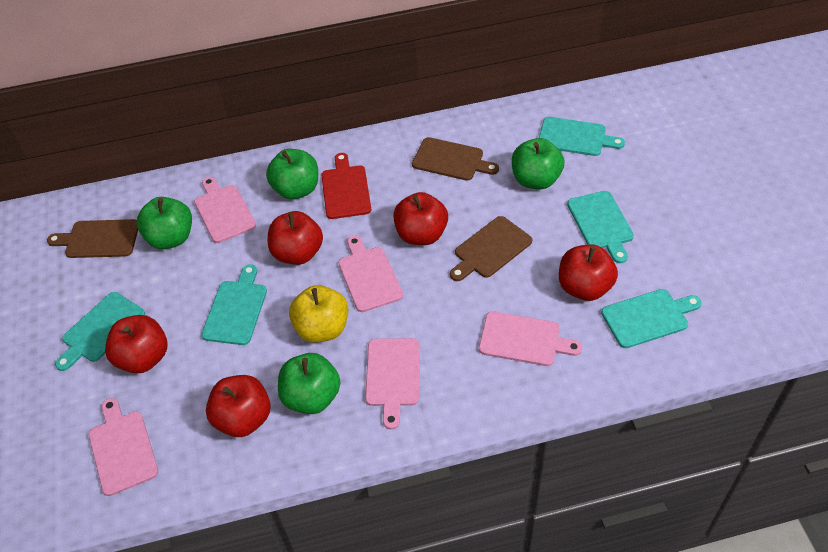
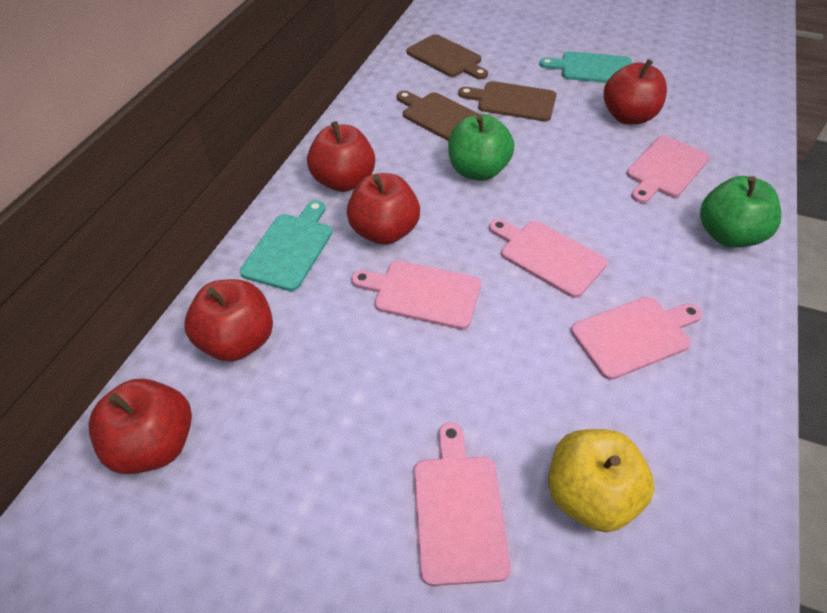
green apple: 4 -> 2
red cutting board: 1 -> 0
turquoise cutting board: 5 -> 2

